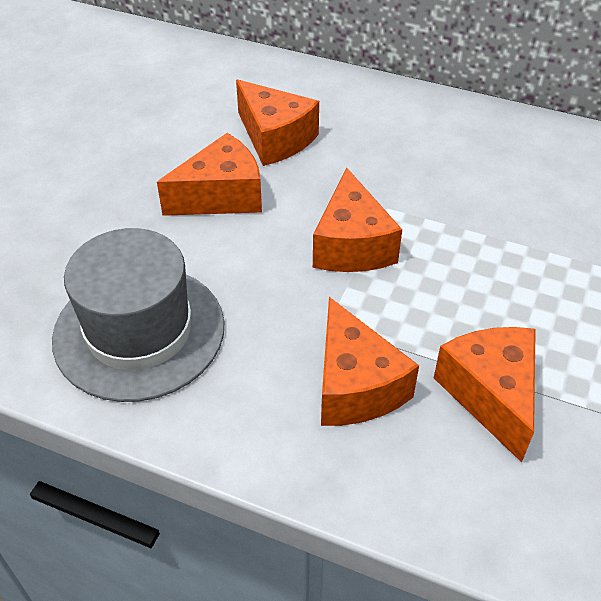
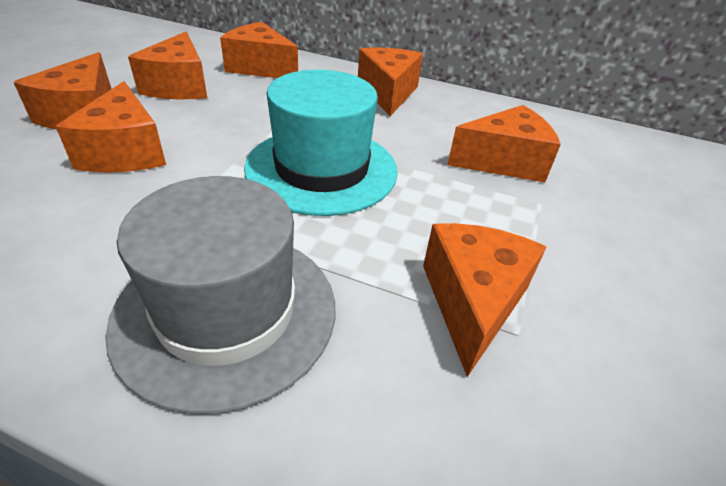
orange cheese: 5 -> 7
turquoise hat: 0 -> 1

